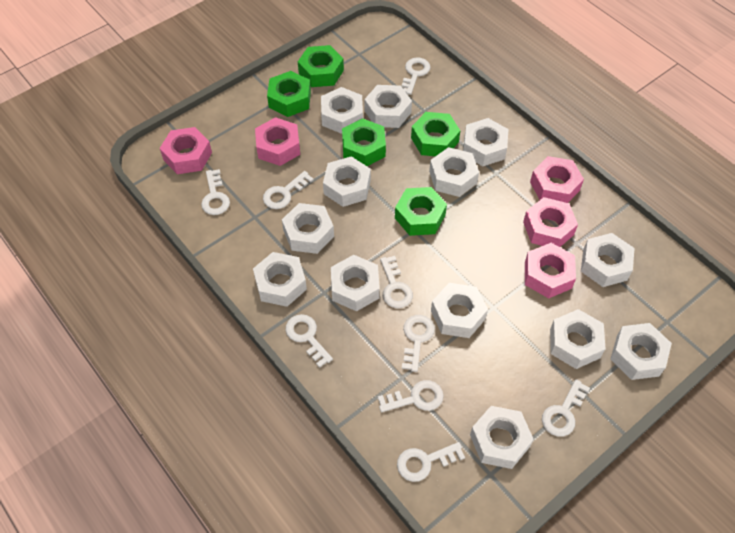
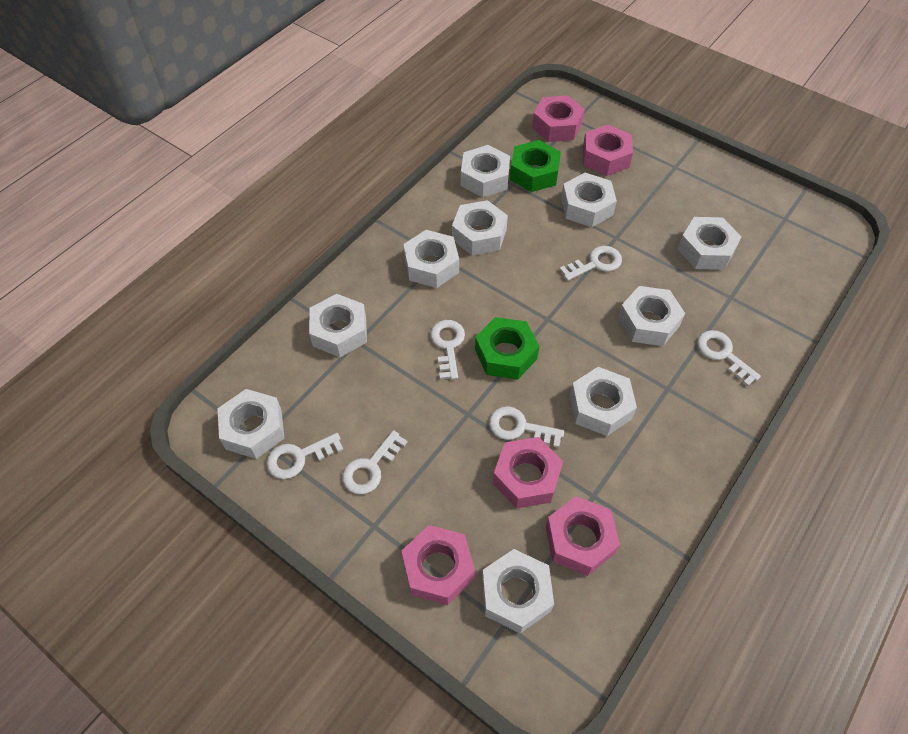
green nut: 5 -> 2
white key: 9 -> 6
white nut: 13 -> 10

